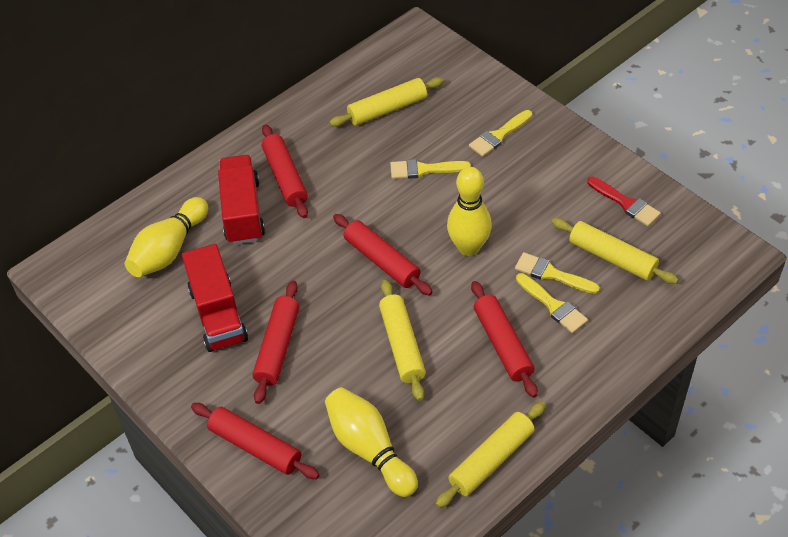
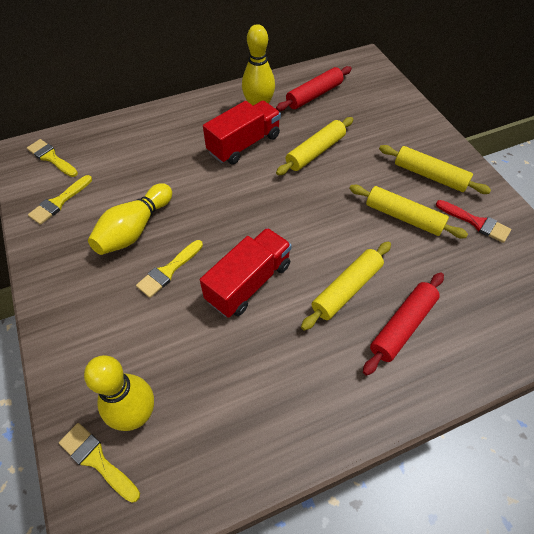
red rolling pin: 5 -> 2

